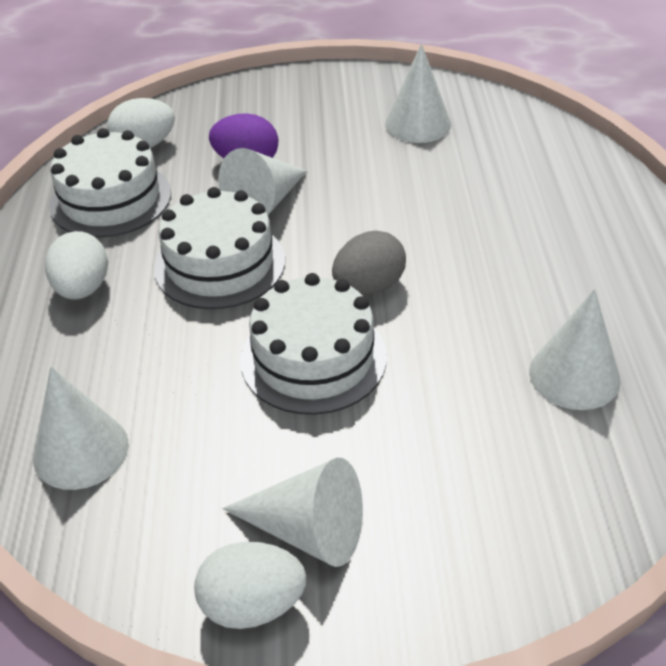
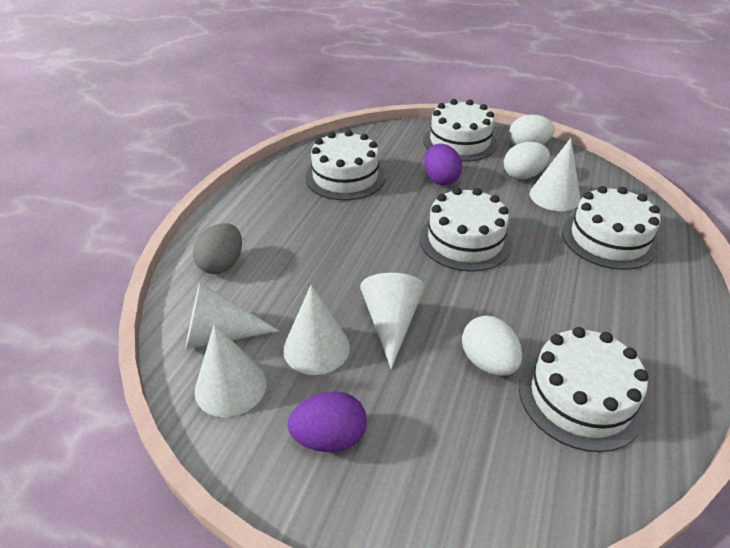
purple egg: 1 -> 2
white cake: 3 -> 5

